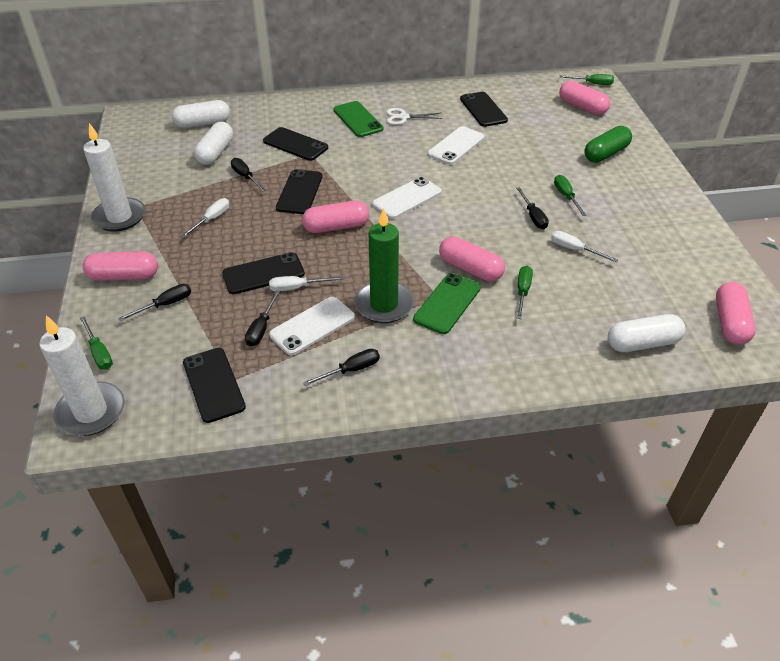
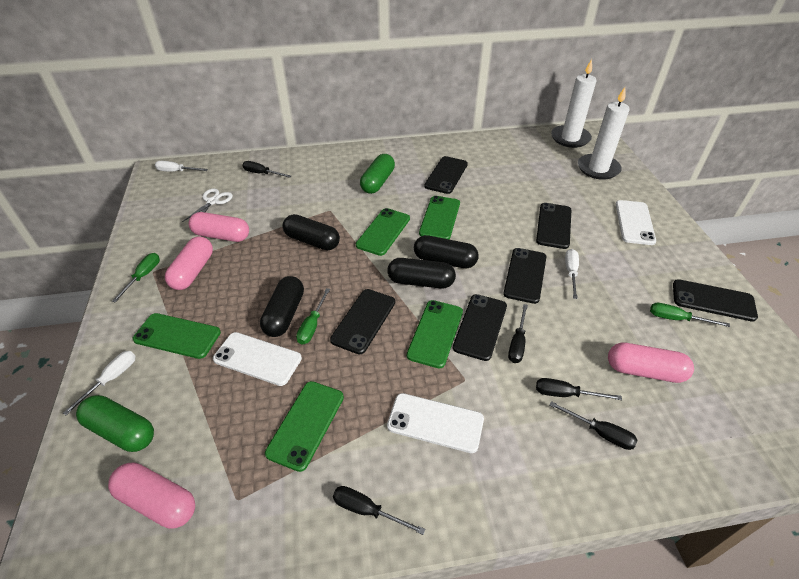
black capsule: 0 -> 4
black phone: 5 -> 6
green candle: 1 -> 0
green capsule: 1 -> 2
green phone: 2 -> 5
green screwdriver: 4 -> 3
pink capsule: 5 -> 4
white capsule: 3 -> 0

